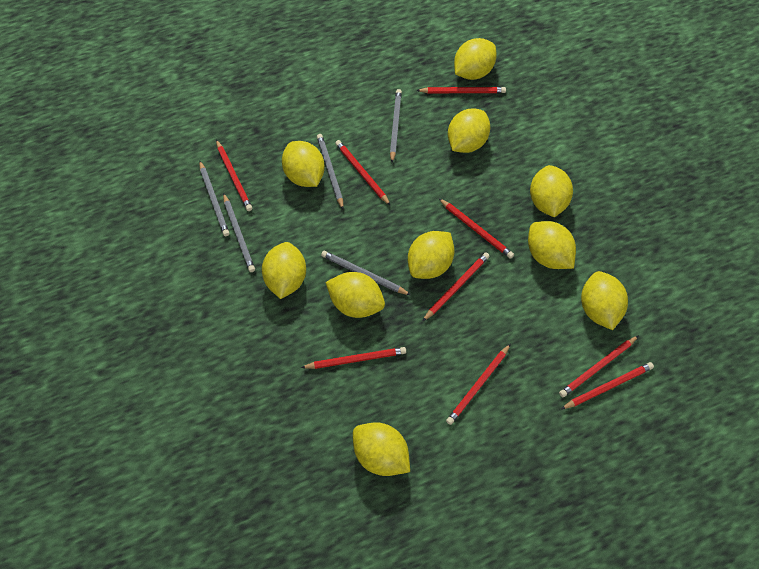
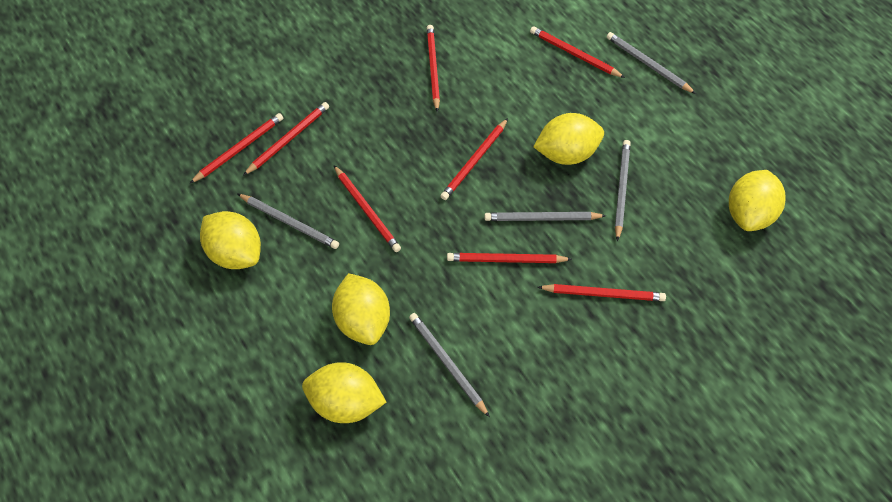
red pencil: 9 -> 8
yellow lemon: 10 -> 5

